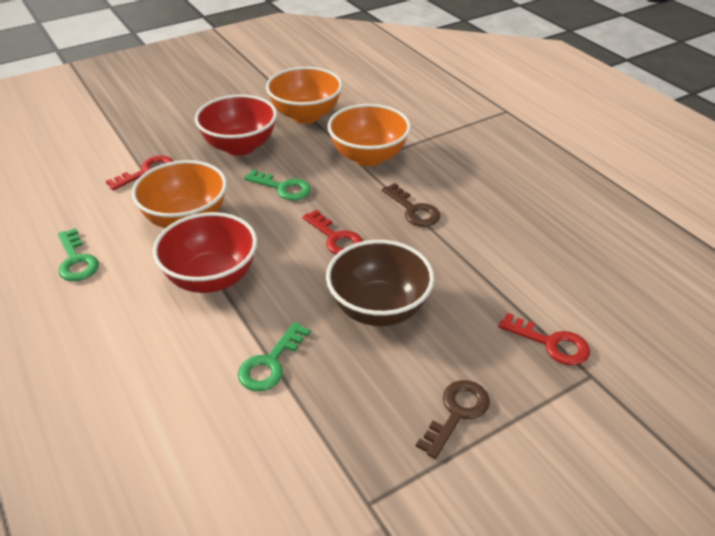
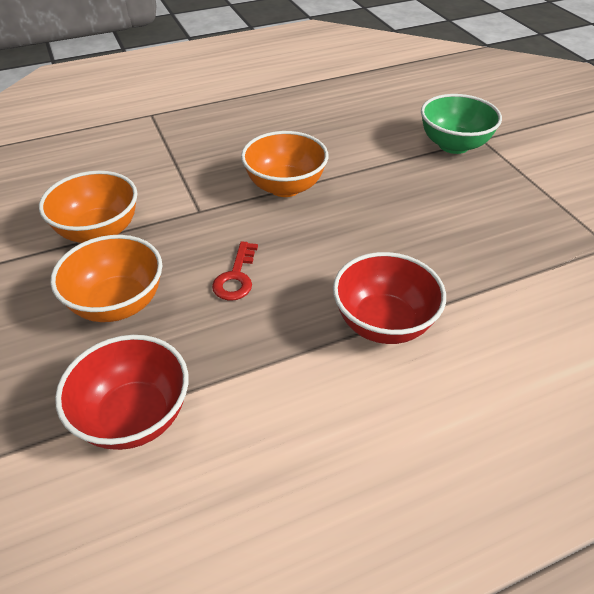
brown bowl: 1 -> 0
brown key: 2 -> 0
green bowl: 0 -> 1
green key: 3 -> 0
red key: 3 -> 1

